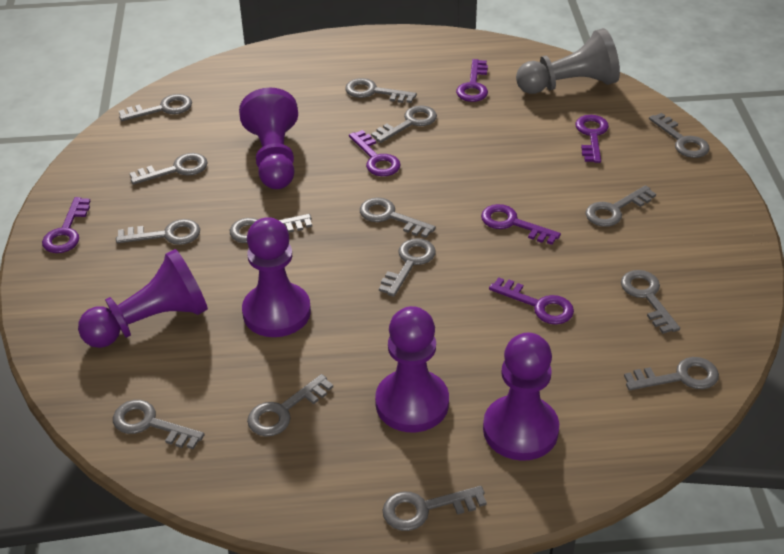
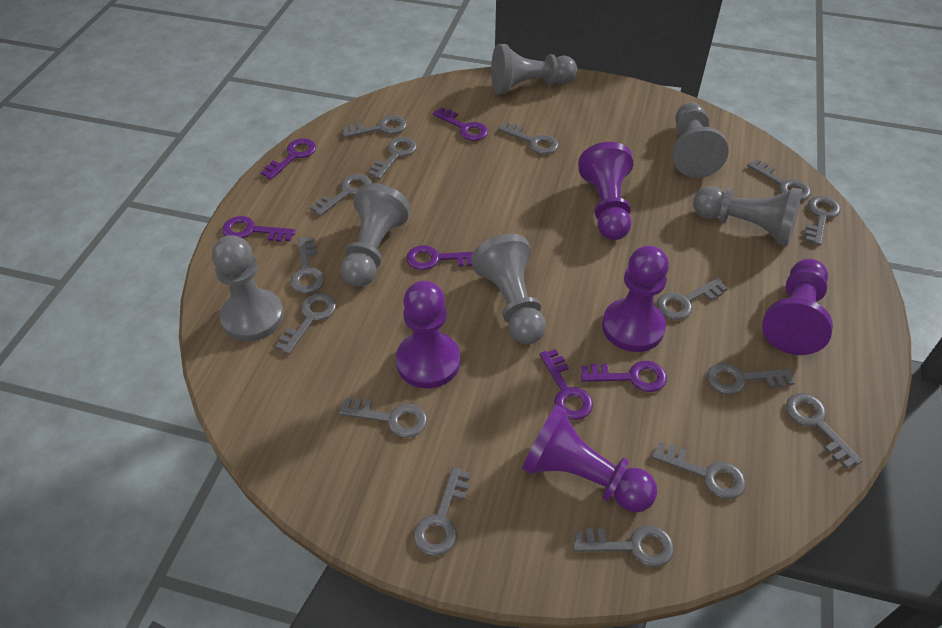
grey pawn: 1 -> 6

